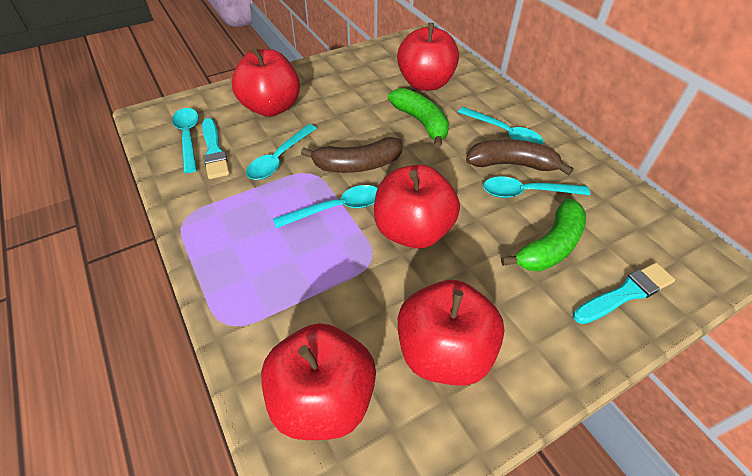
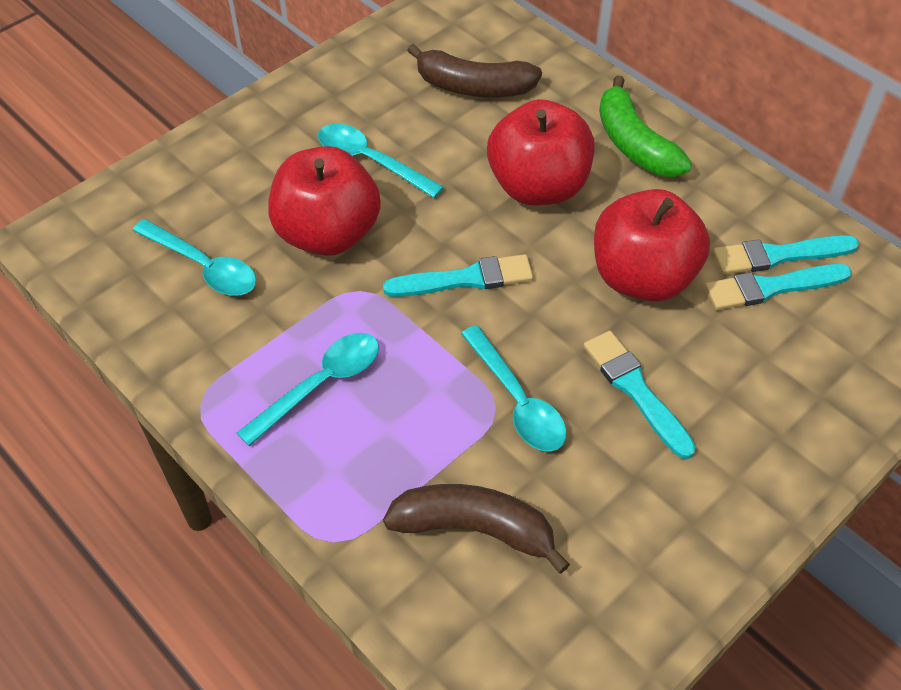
green banana: 2 -> 1
red apple: 5 -> 3
turquoise brush: 2 -> 4
turquoise spoon: 5 -> 4

